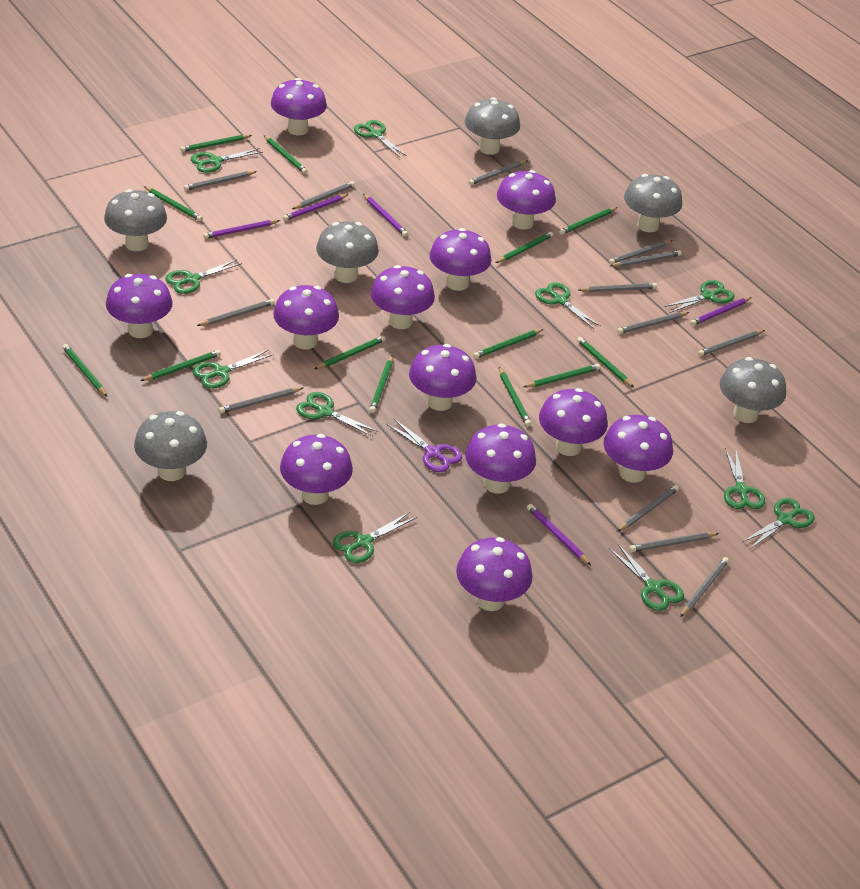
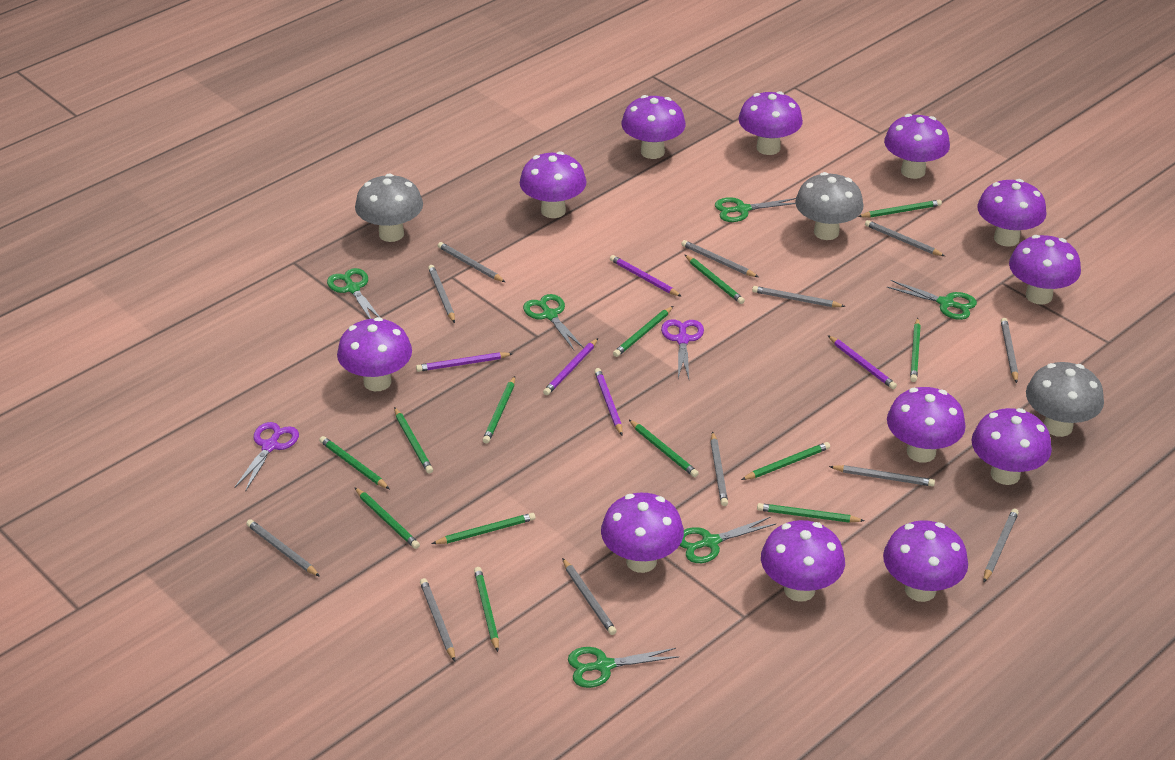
green scissors: 11 -> 6
grey mushroom: 6 -> 3
grey pencil: 13 -> 12
purple scissors: 1 -> 2

